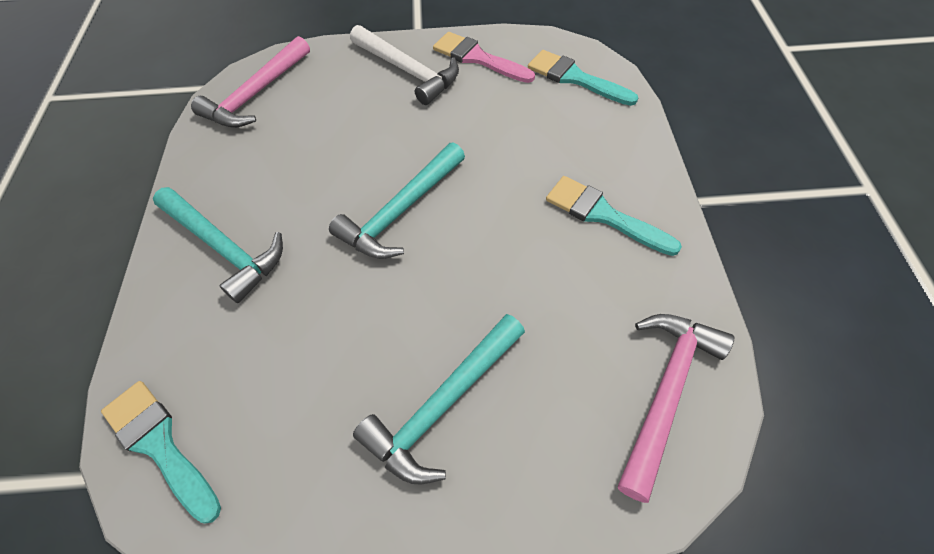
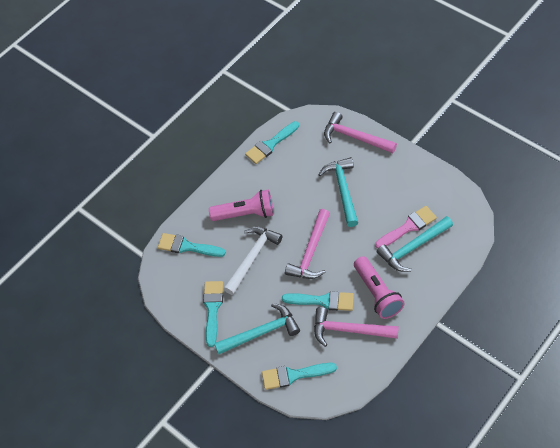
pink flashlight: 0 -> 2
pink hammer: 2 -> 3
turquoise brush: 3 -> 5

